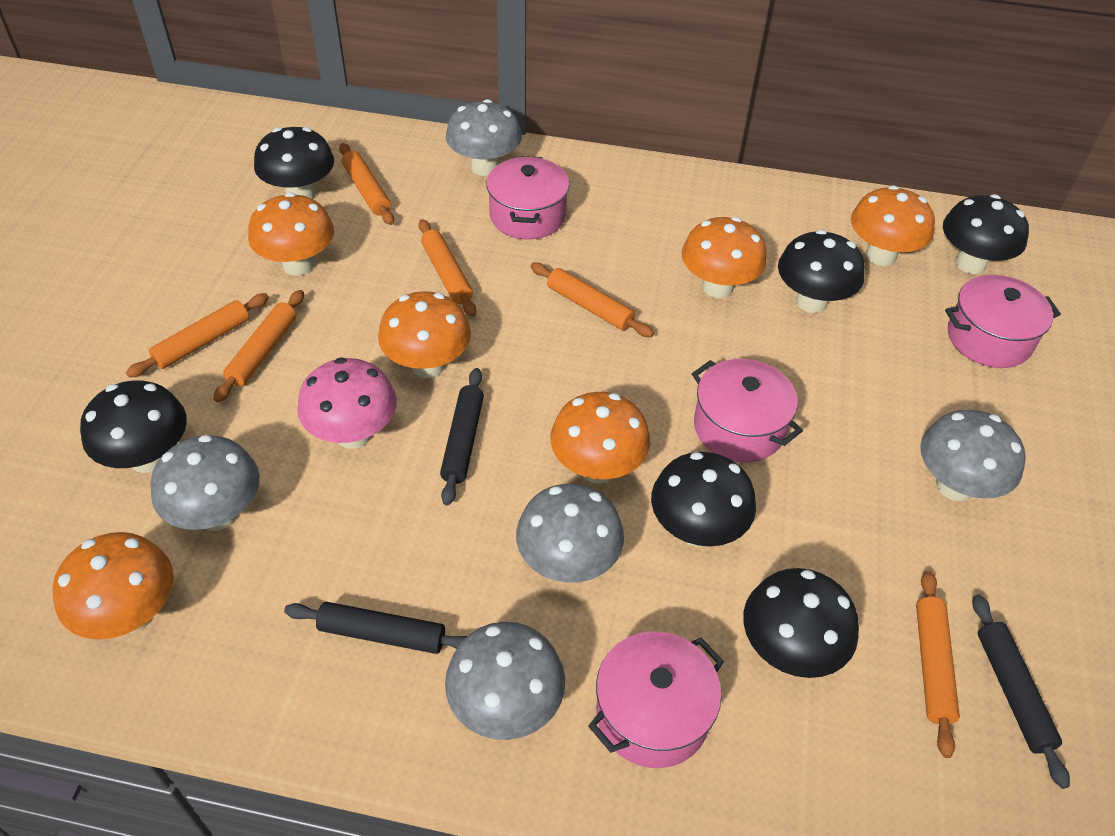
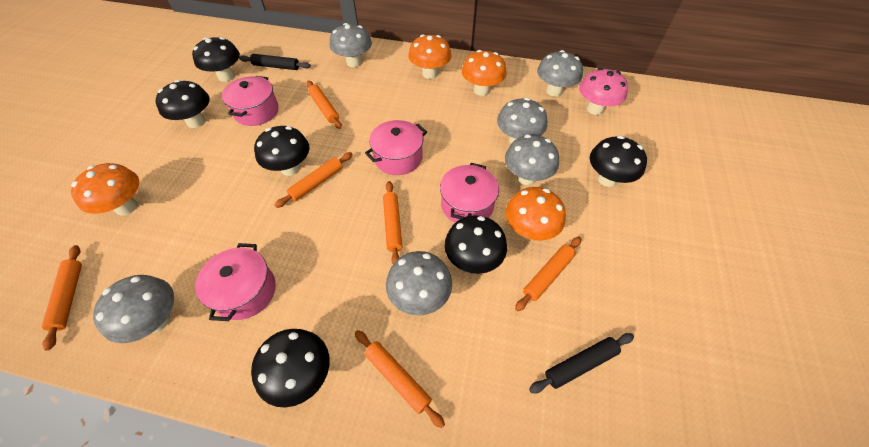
black rolling pin: 3 -> 2
grey mushroom: 5 -> 6
orange mushroom: 6 -> 4

